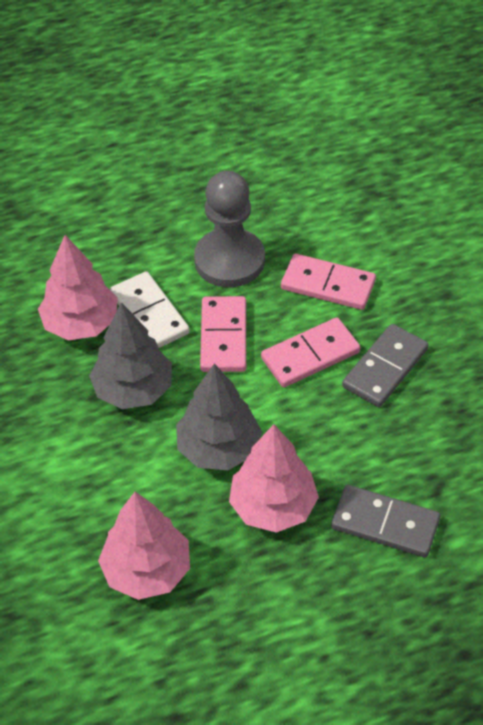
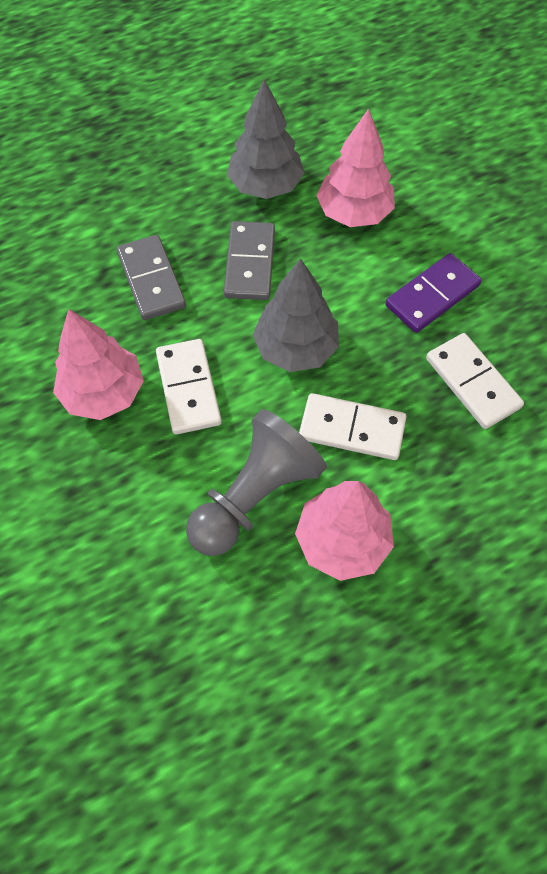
pink domino: 3 -> 0
purple domino: 0 -> 1
white domino: 1 -> 3

